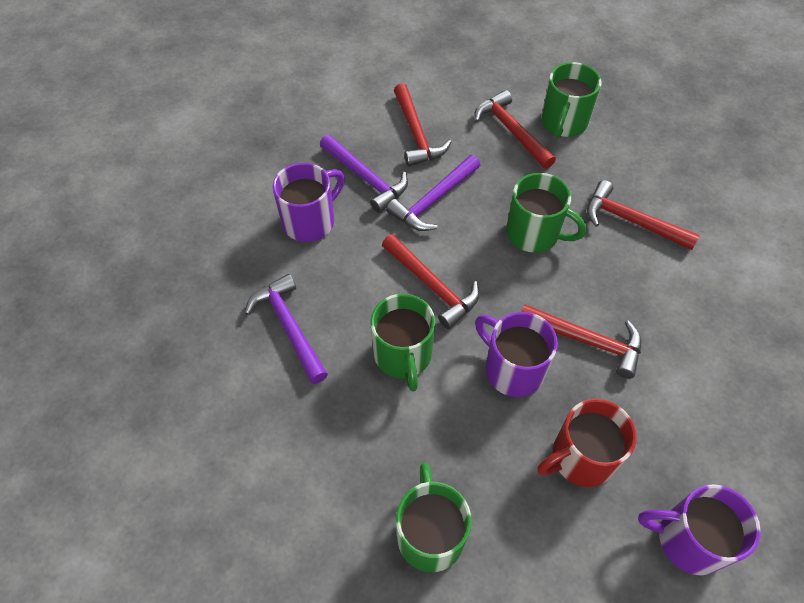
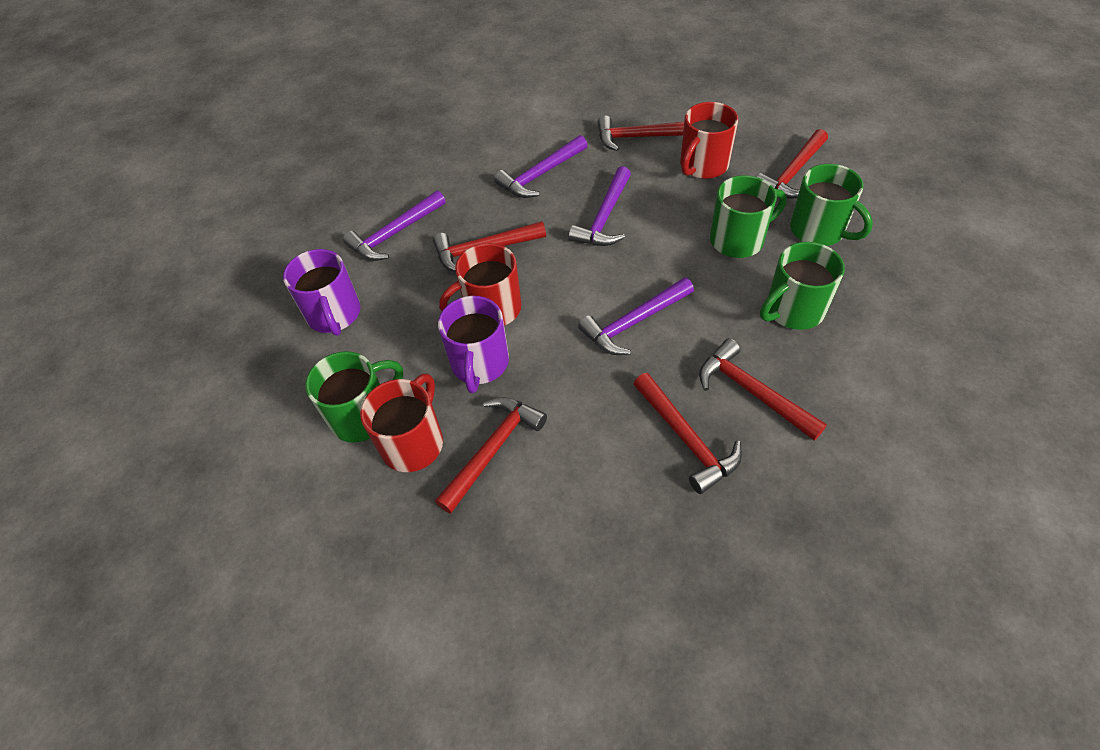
purple hammer: 3 -> 4
purple mug: 3 -> 2
red hammer: 5 -> 6
red mug: 1 -> 3

